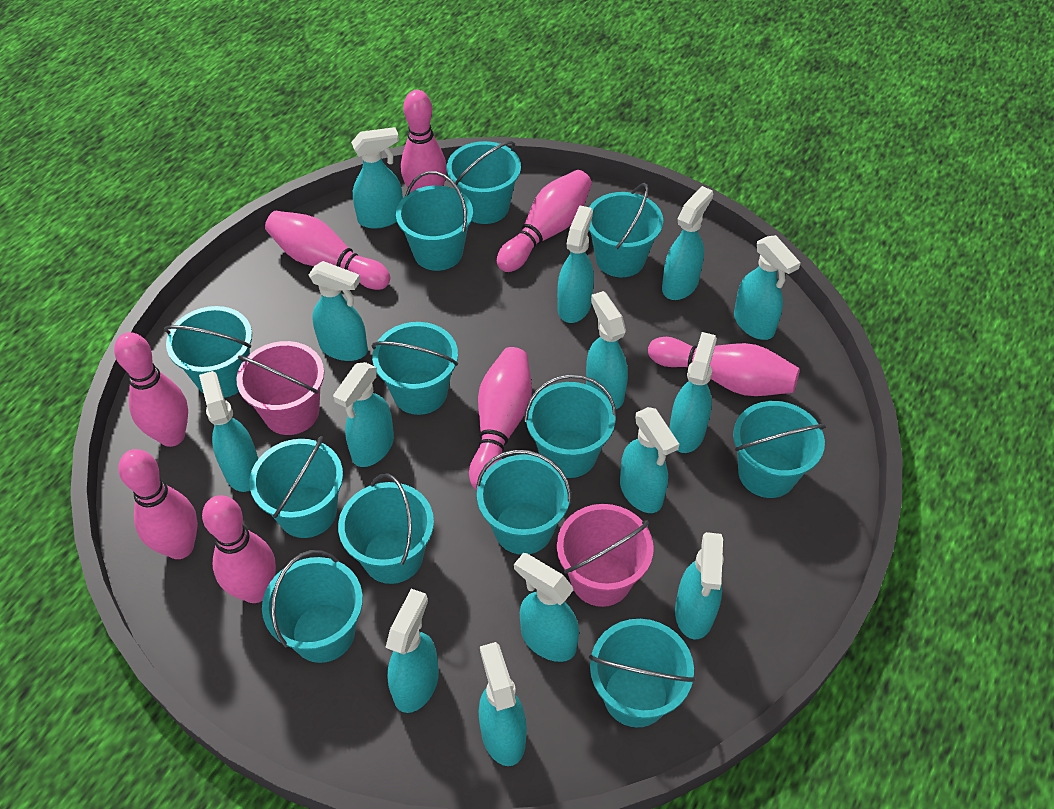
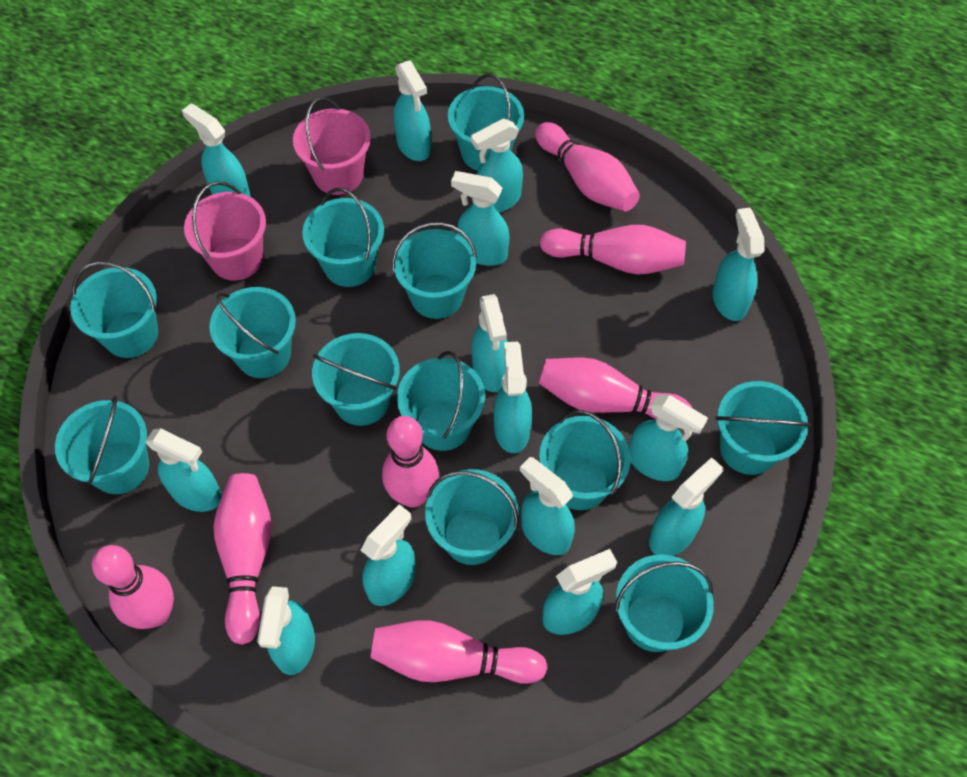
pink bowling pin: 8 -> 7

